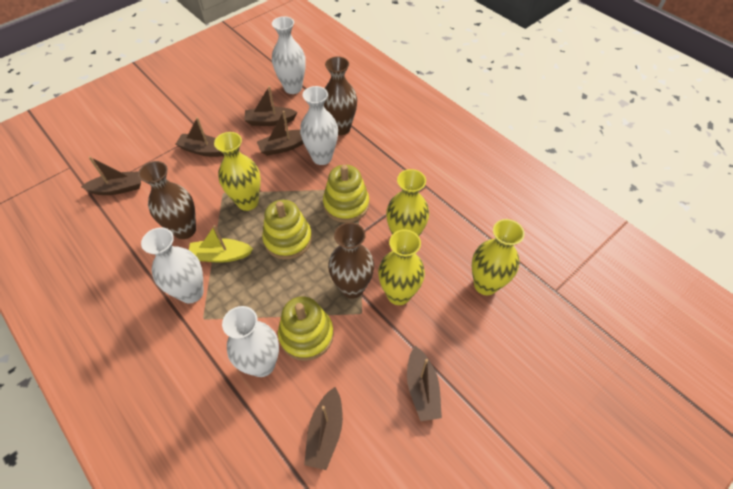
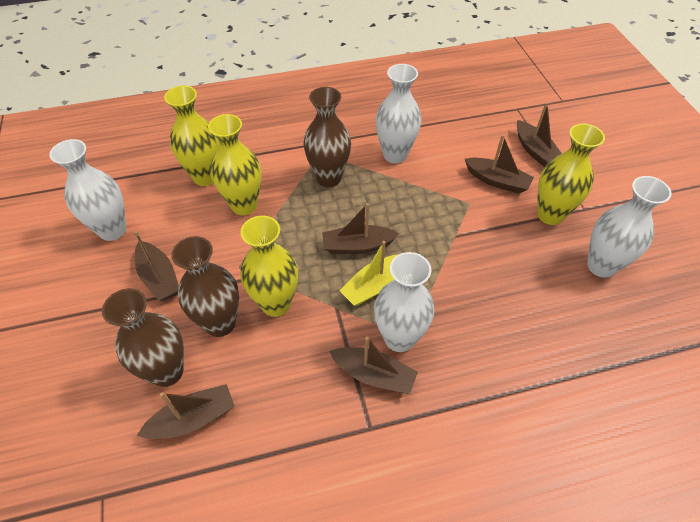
yellow stacking toy: 3 -> 0

